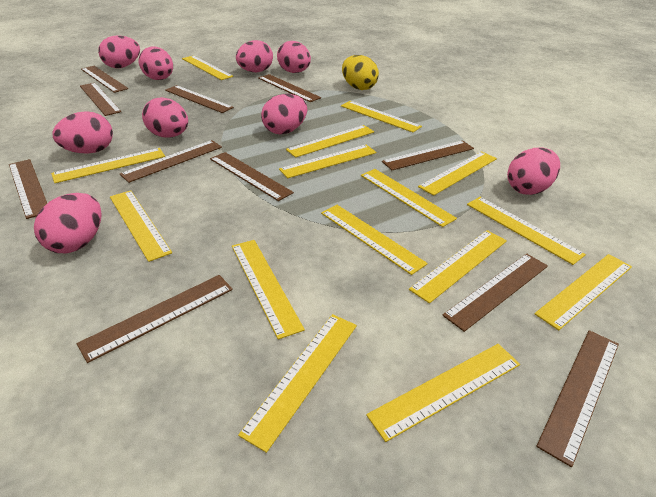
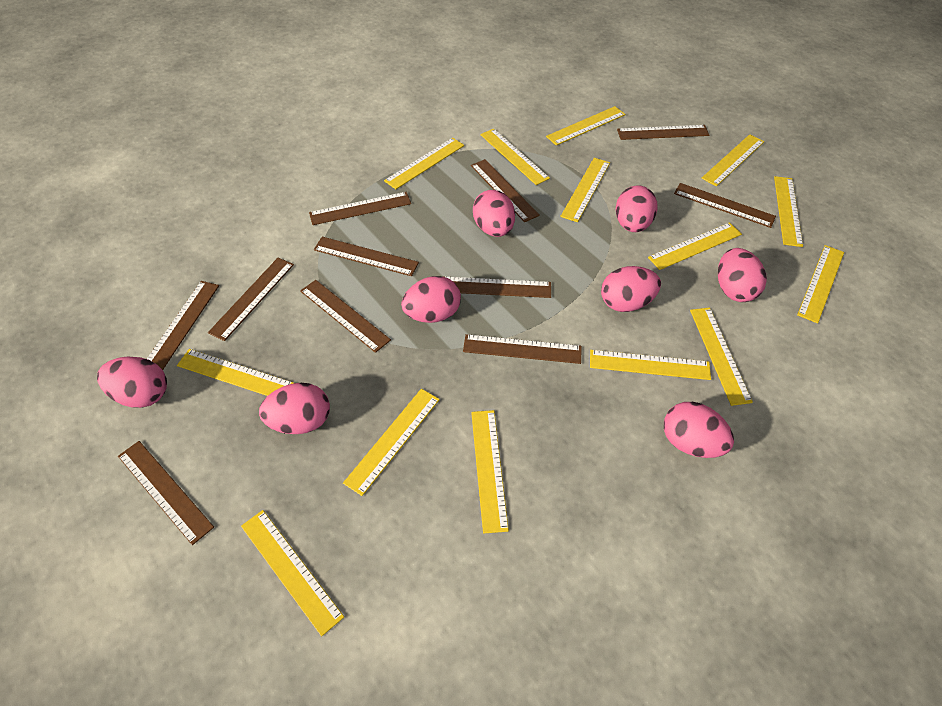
pink egg: 9 -> 8
yellow egg: 1 -> 0
yellow ruler: 15 -> 14

